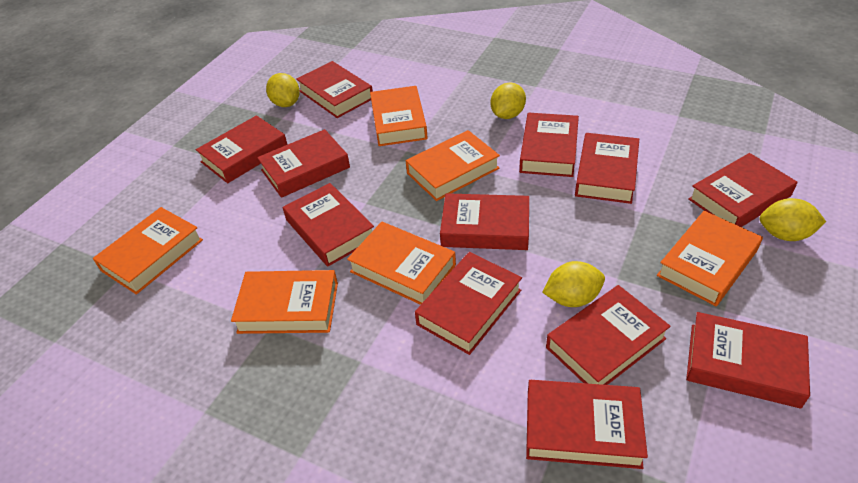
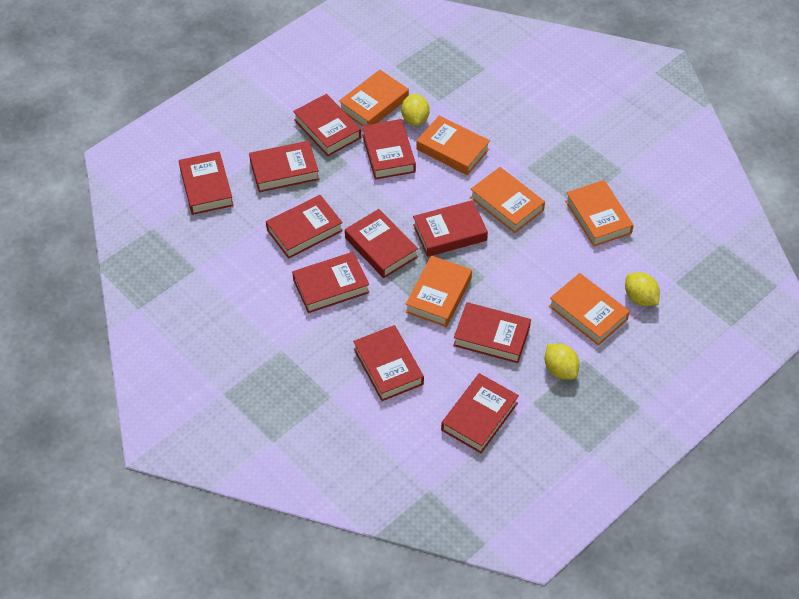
red book: 12 -> 11
yellow lemon: 4 -> 3

